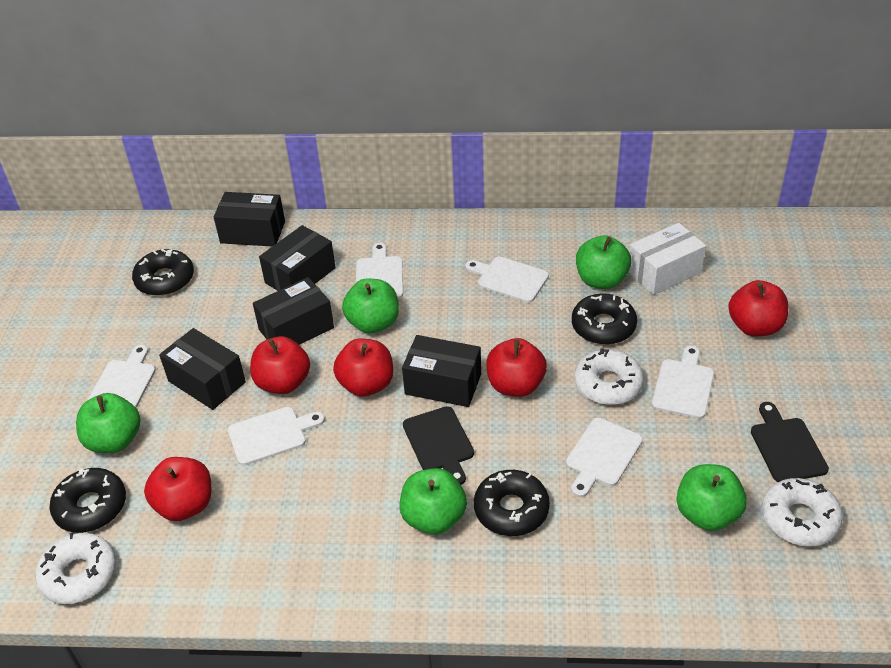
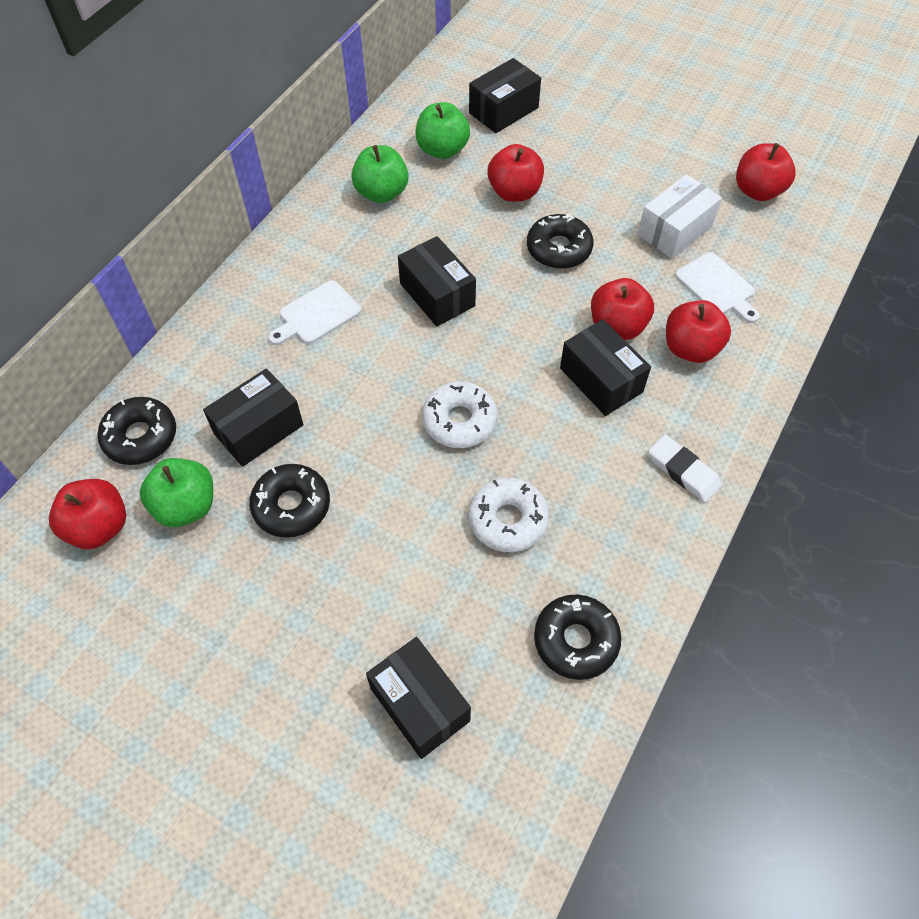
black cutting board: 2 -> 0
green apple: 5 -> 3
white cutting board: 6 -> 2
white donut: 3 -> 2
white eraser: 0 -> 1

